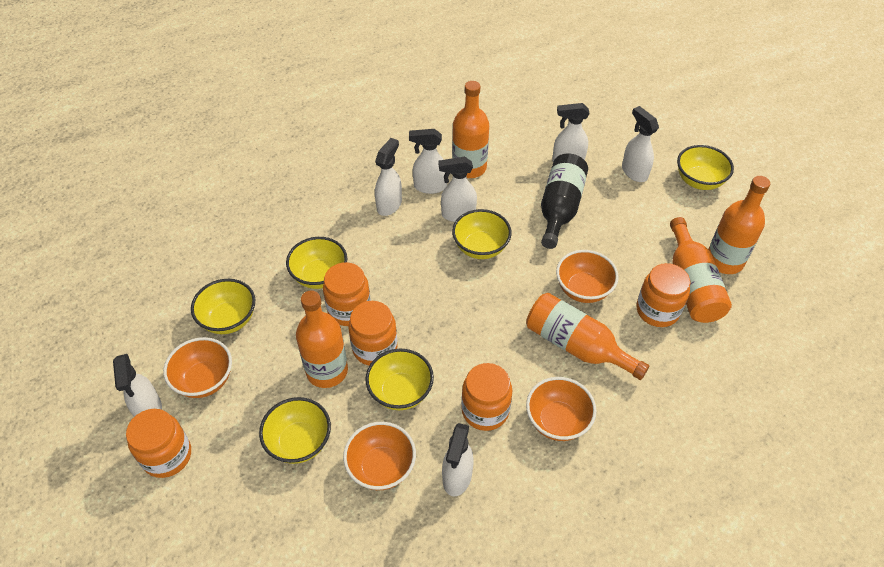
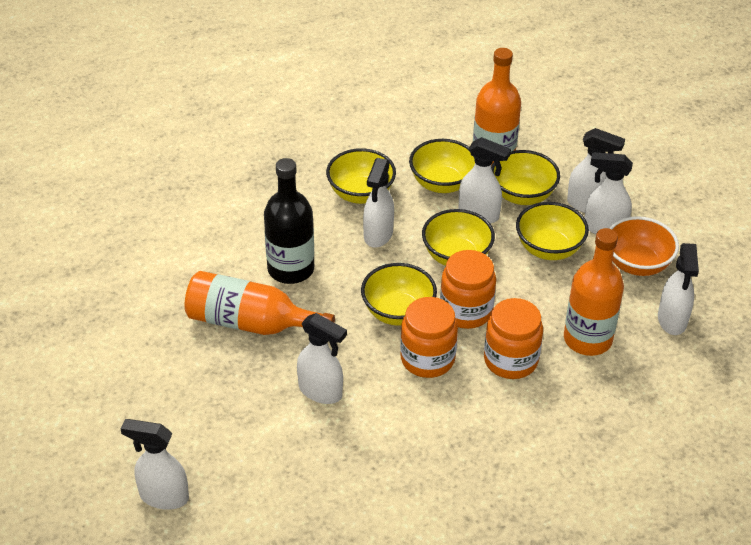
orange bottle: 5 -> 3
orange bowl: 4 -> 1
orange jar: 5 -> 3

